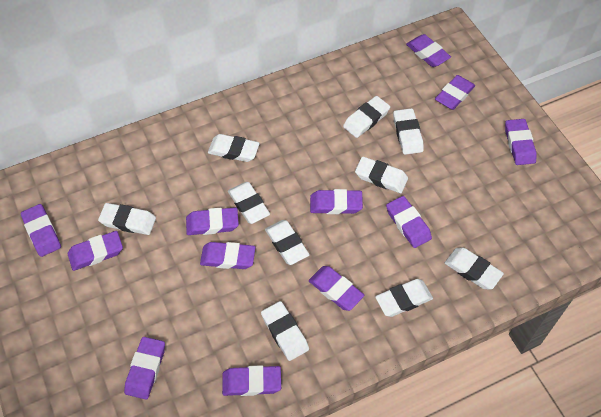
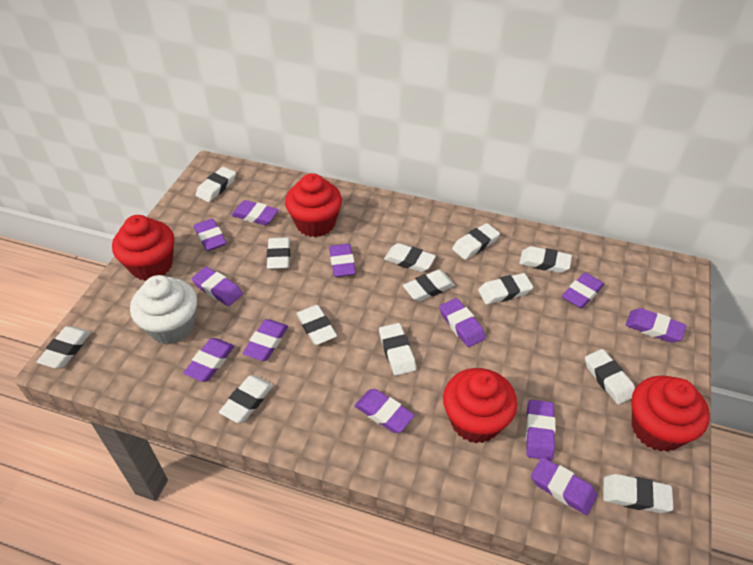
red cupcake: 0 -> 4
white cupcake: 0 -> 1
white eraser: 10 -> 13

